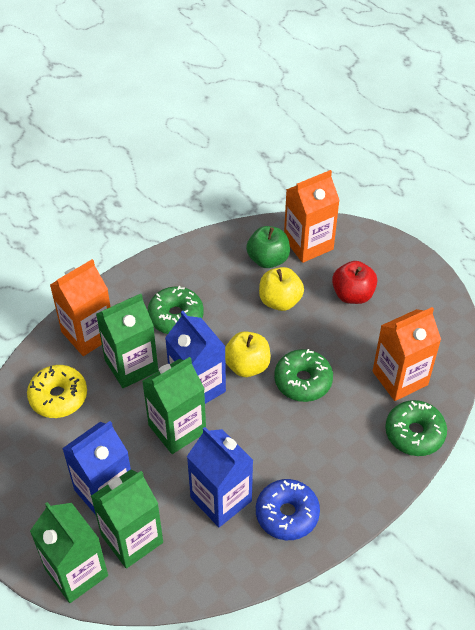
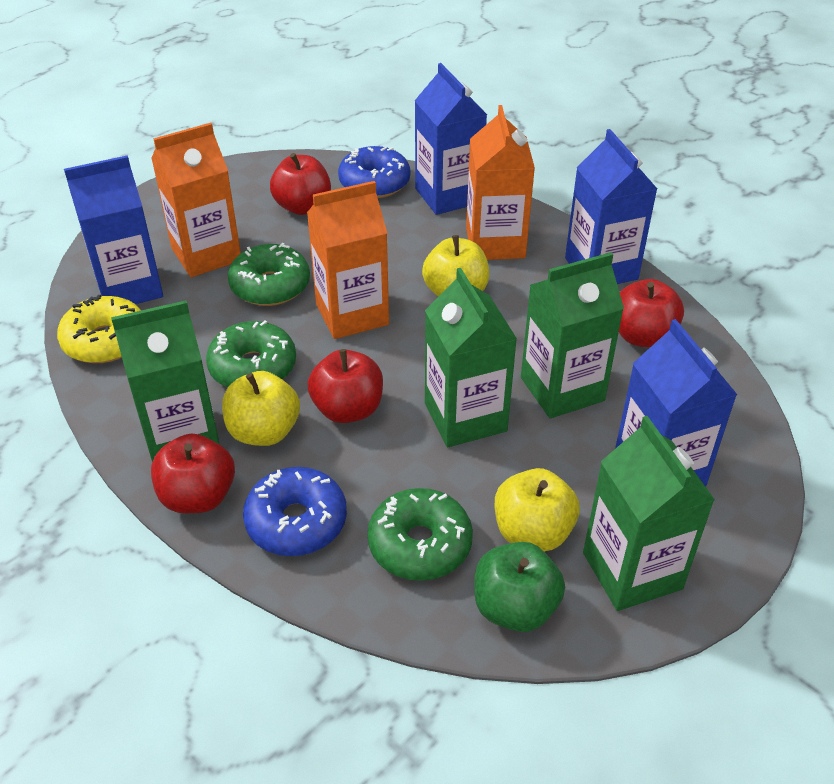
blue carton: 3 -> 4
blue donut: 1 -> 2
red apple: 1 -> 4
yellow apple: 2 -> 3

